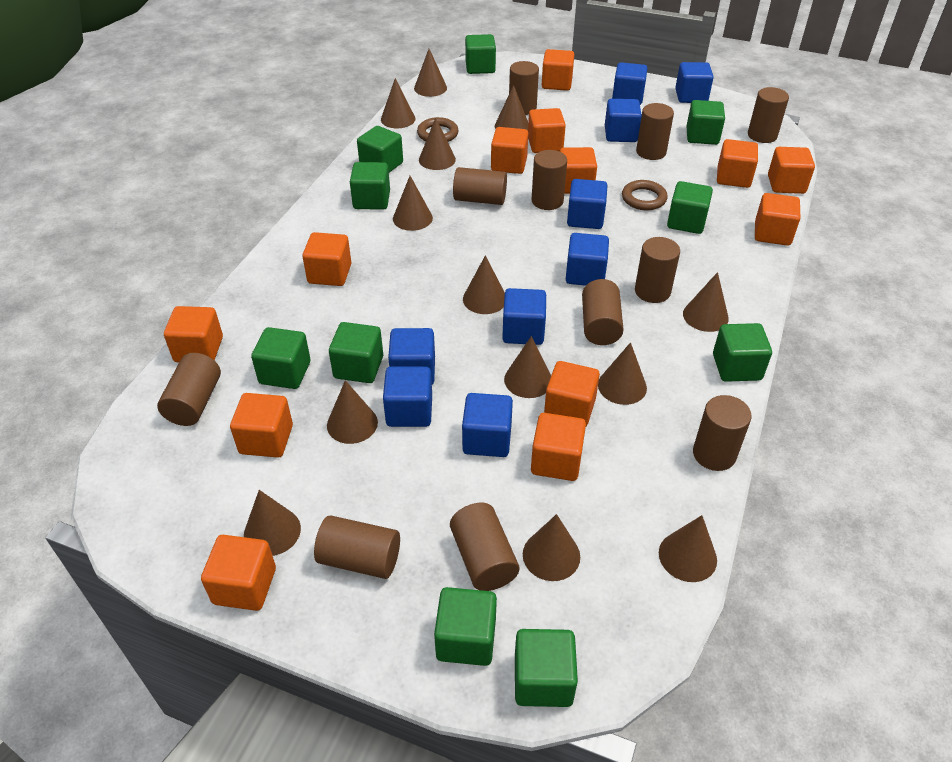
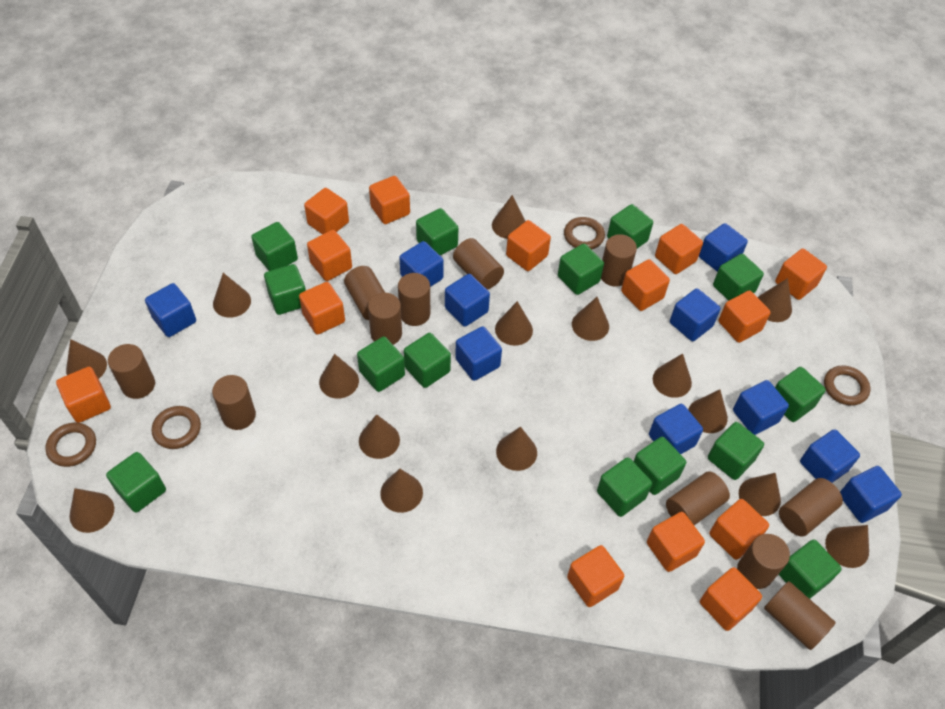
blue cube: 9 -> 10
brown cone: 13 -> 15
brown ring: 2 -> 4
green cube: 10 -> 14
orange cube: 13 -> 14

